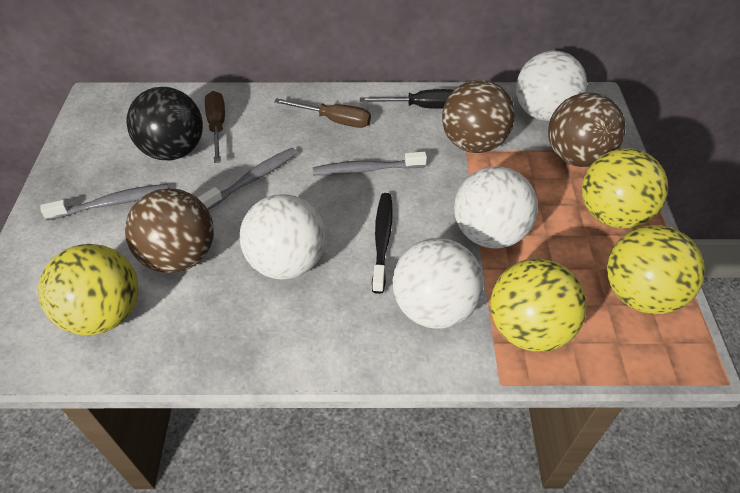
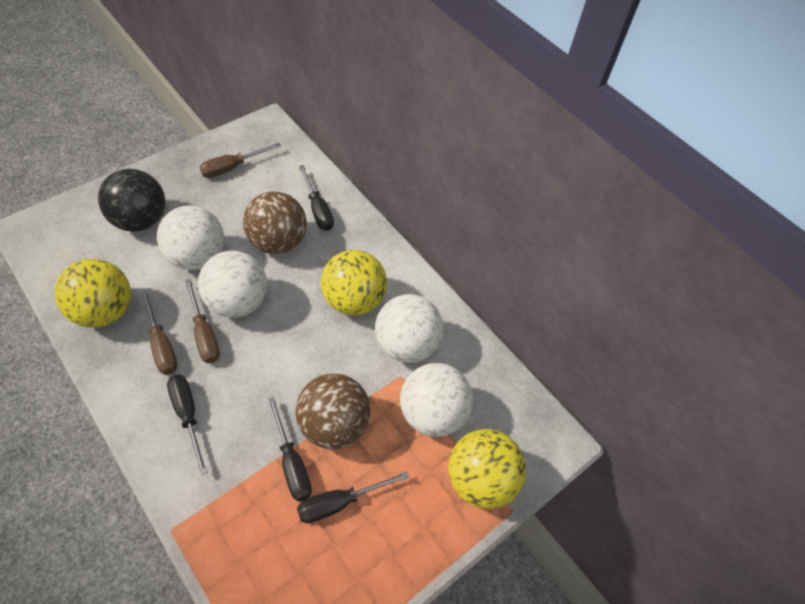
black screwdriver: 1 -> 4
black toothbrush: 1 -> 0
brown ball: 3 -> 2
brown screwdriver: 2 -> 3
grey toothbrush: 3 -> 0
yellow ball: 4 -> 3

